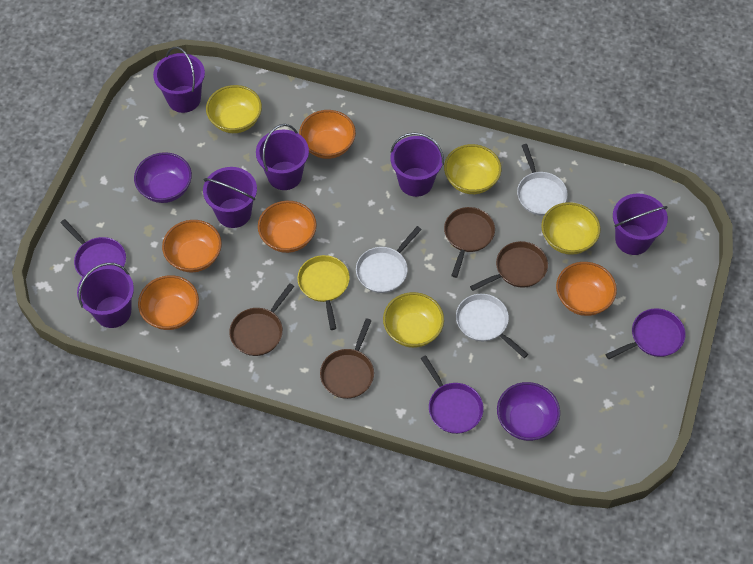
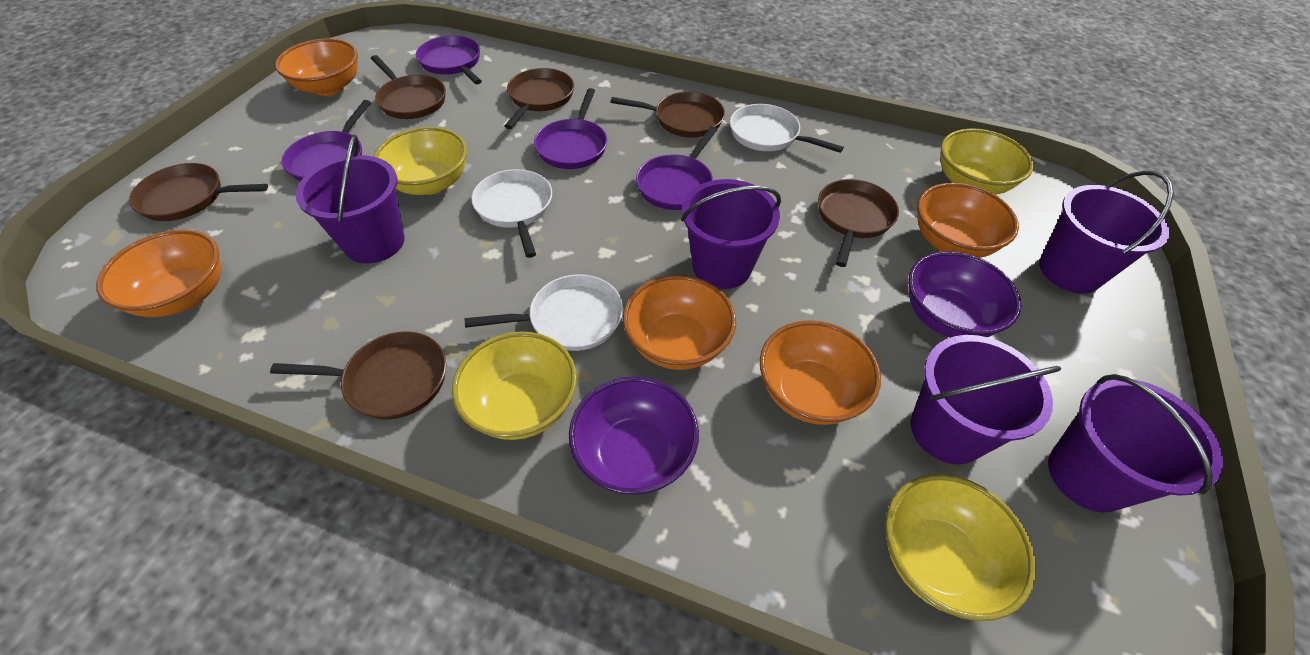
brown pan: 4 -> 6
purple bucket: 6 -> 5
purple pan: 3 -> 4
yellow pan: 1 -> 0

